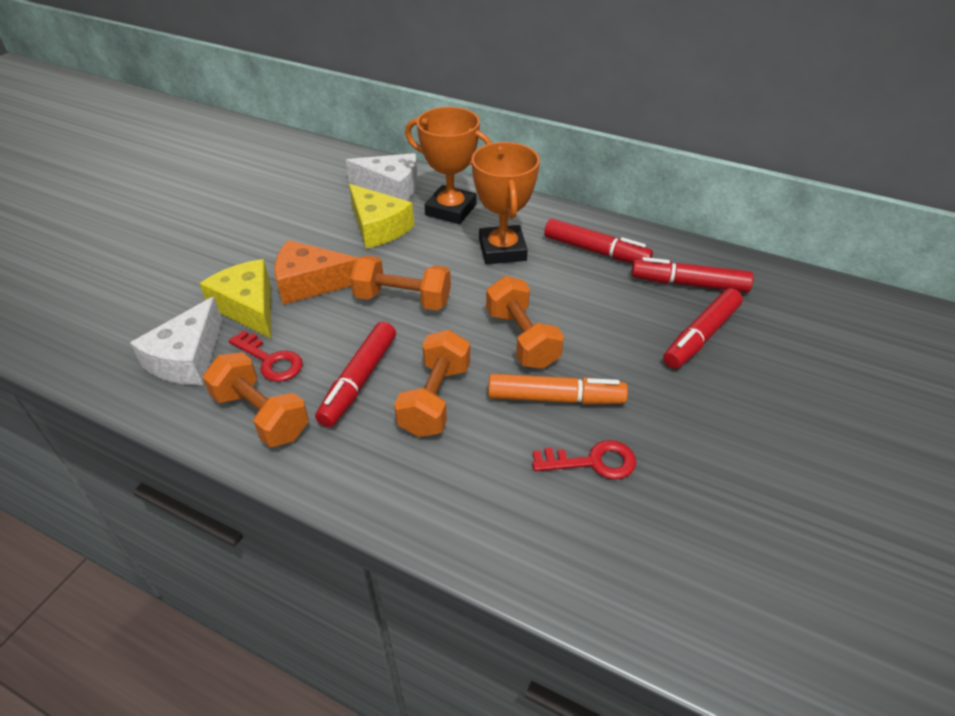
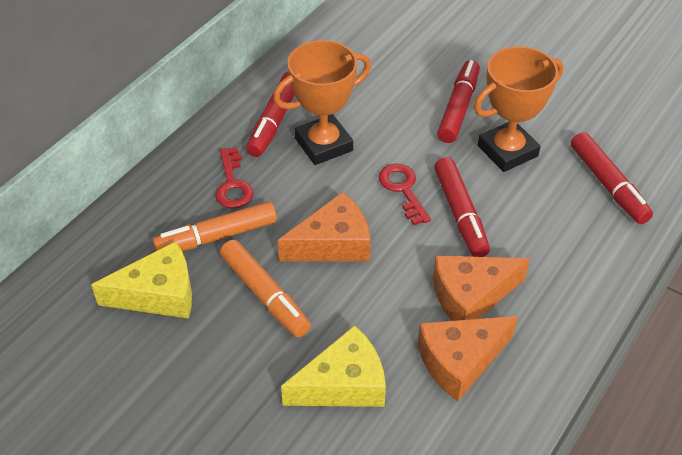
orange cheese: 1 -> 3
orange dumbbell: 4 -> 0
orange marker: 1 -> 2
white cheese: 2 -> 0

